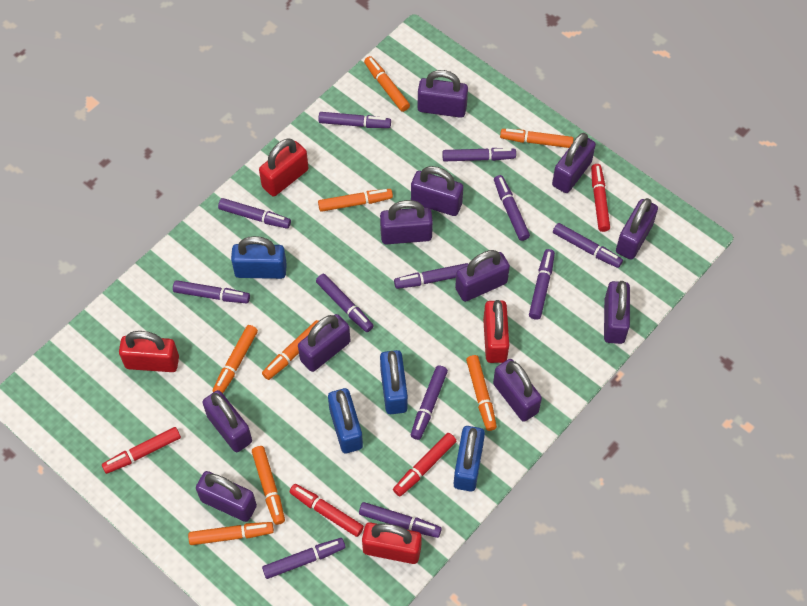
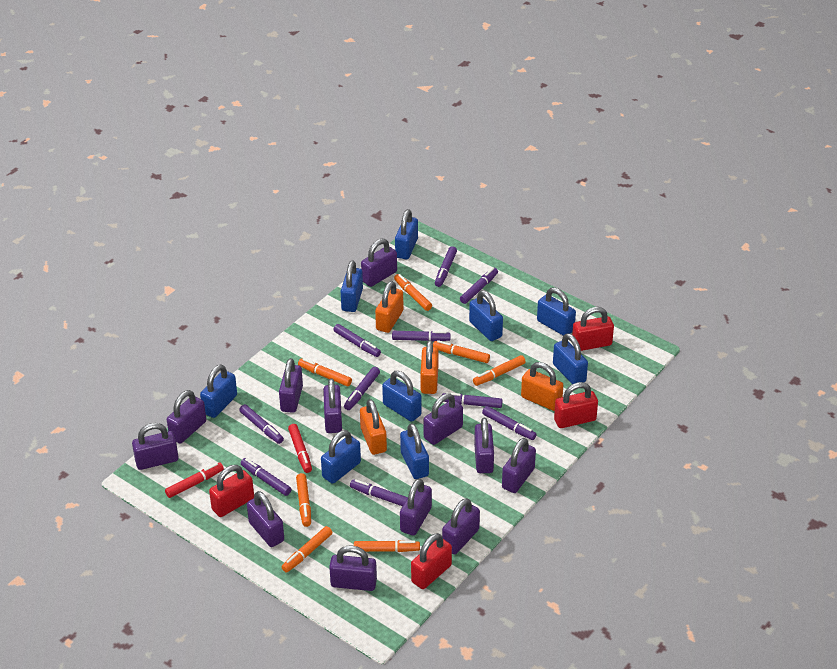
blue padlock: 4 -> 9
orange marker: 8 -> 7
orange padlock: 0 -> 4
purple marker: 12 -> 10
purple padlock: 11 -> 12
red marker: 4 -> 2

